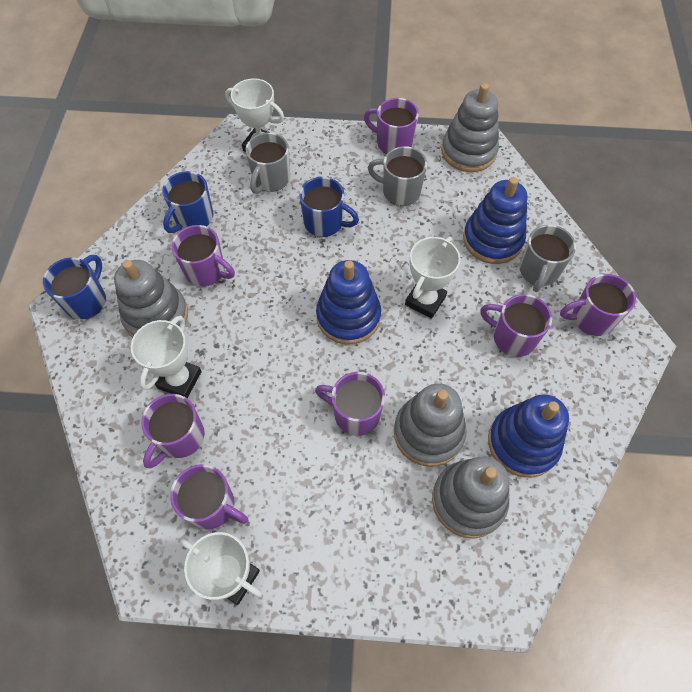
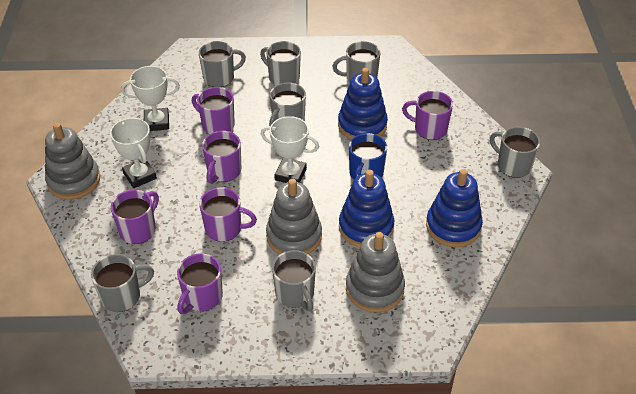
blue mug: 3 -> 1
grey mug: 3 -> 7
grey stacking toy: 4 -> 3
purple mug: 7 -> 6
white trophy: 4 -> 3

